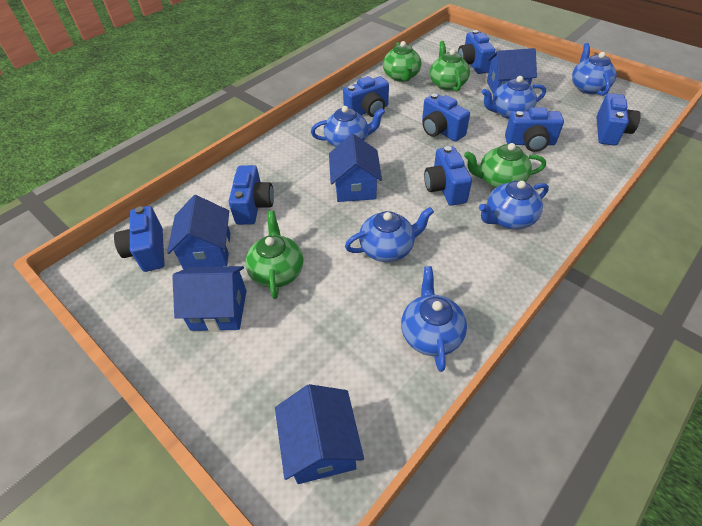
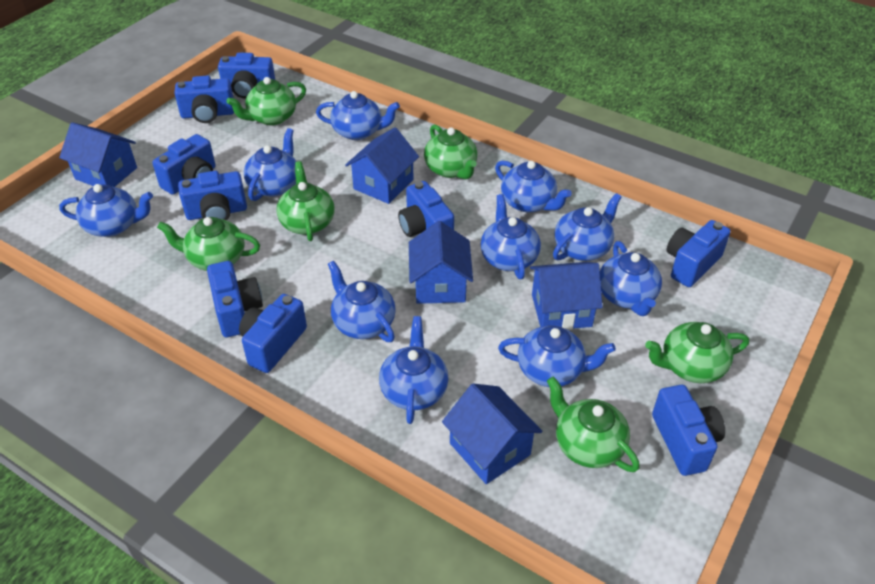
blue camera: 8 -> 9
blue teapot: 6 -> 10
green teapot: 4 -> 6

